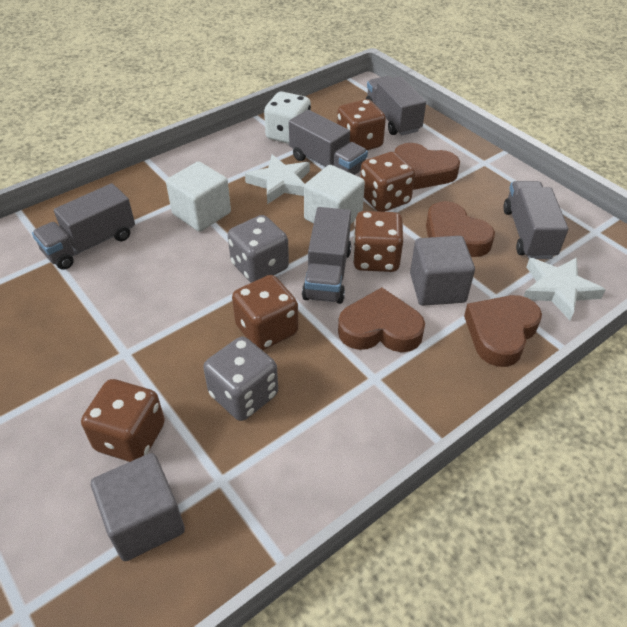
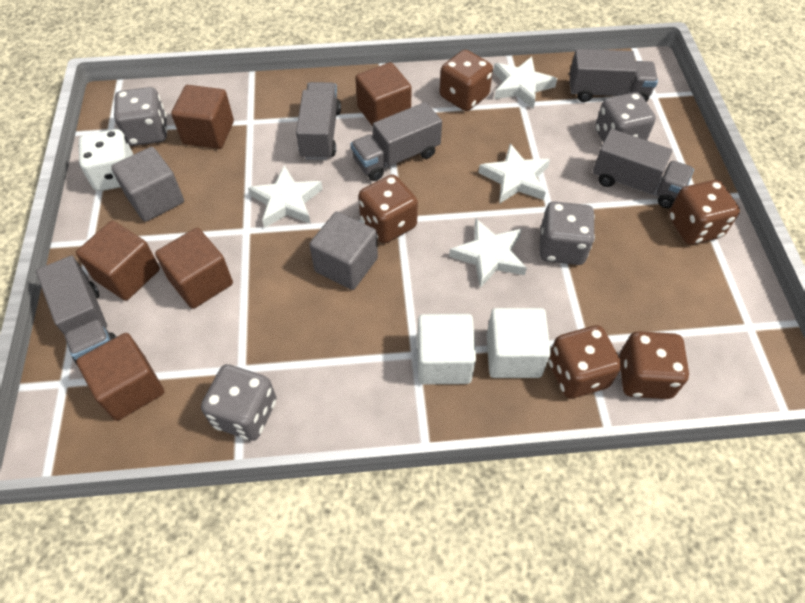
brown cube: 0 -> 5
brown heart: 4 -> 0
grey dice: 2 -> 4
white star: 2 -> 4

